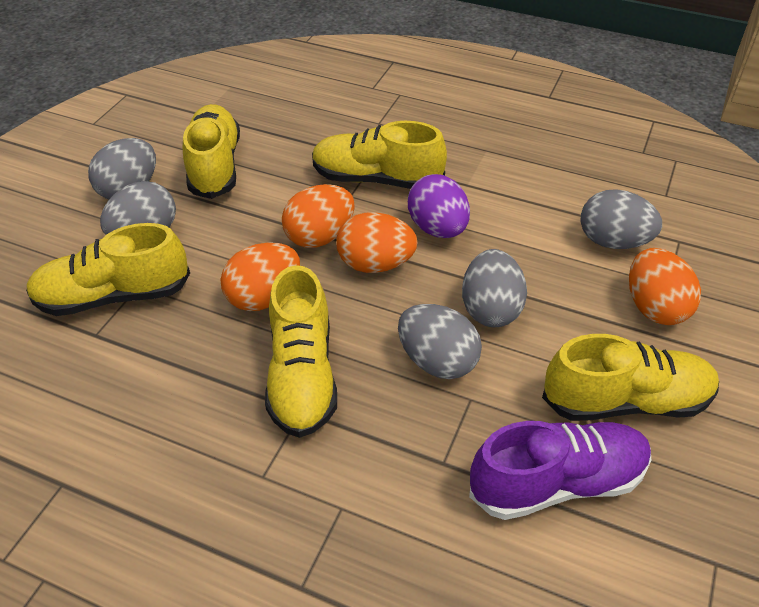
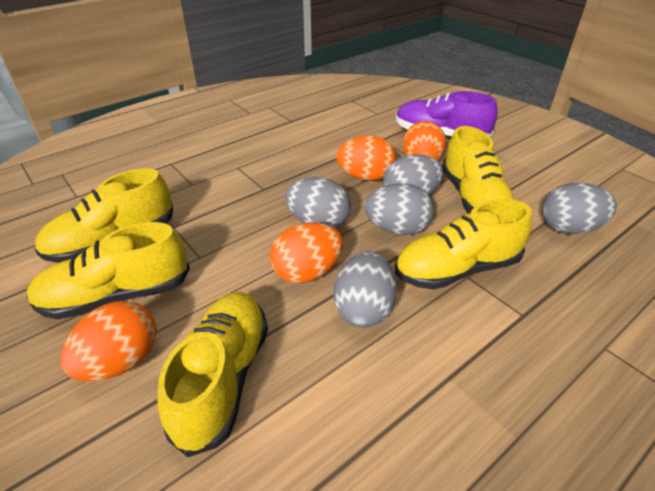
purple egg: 1 -> 0

